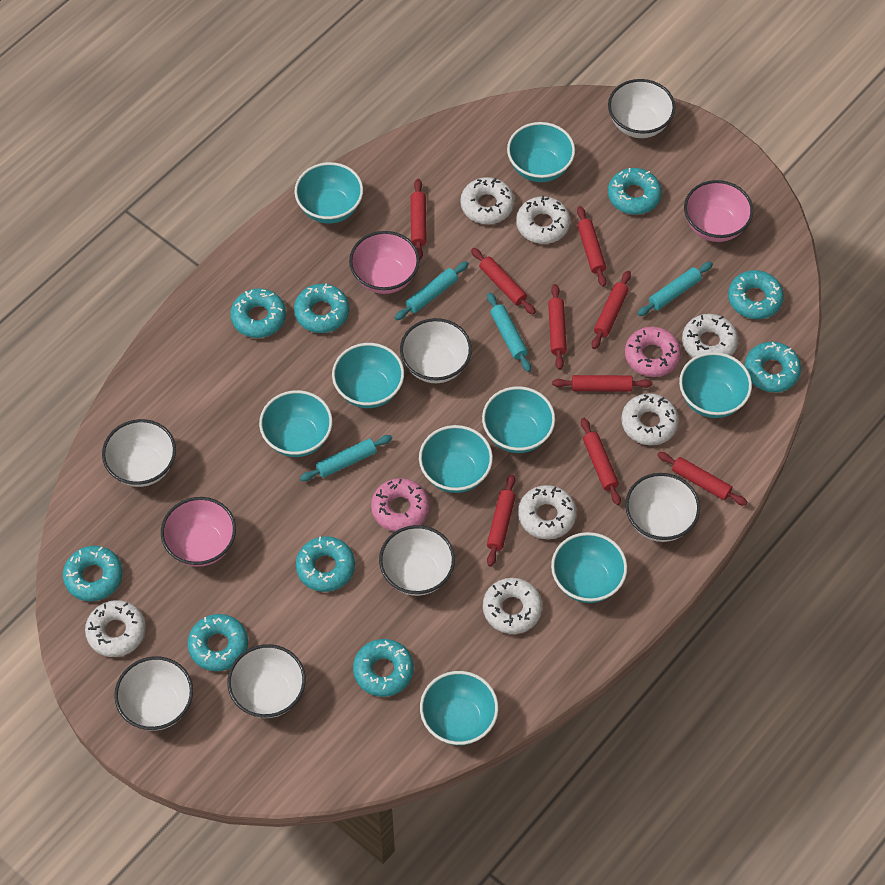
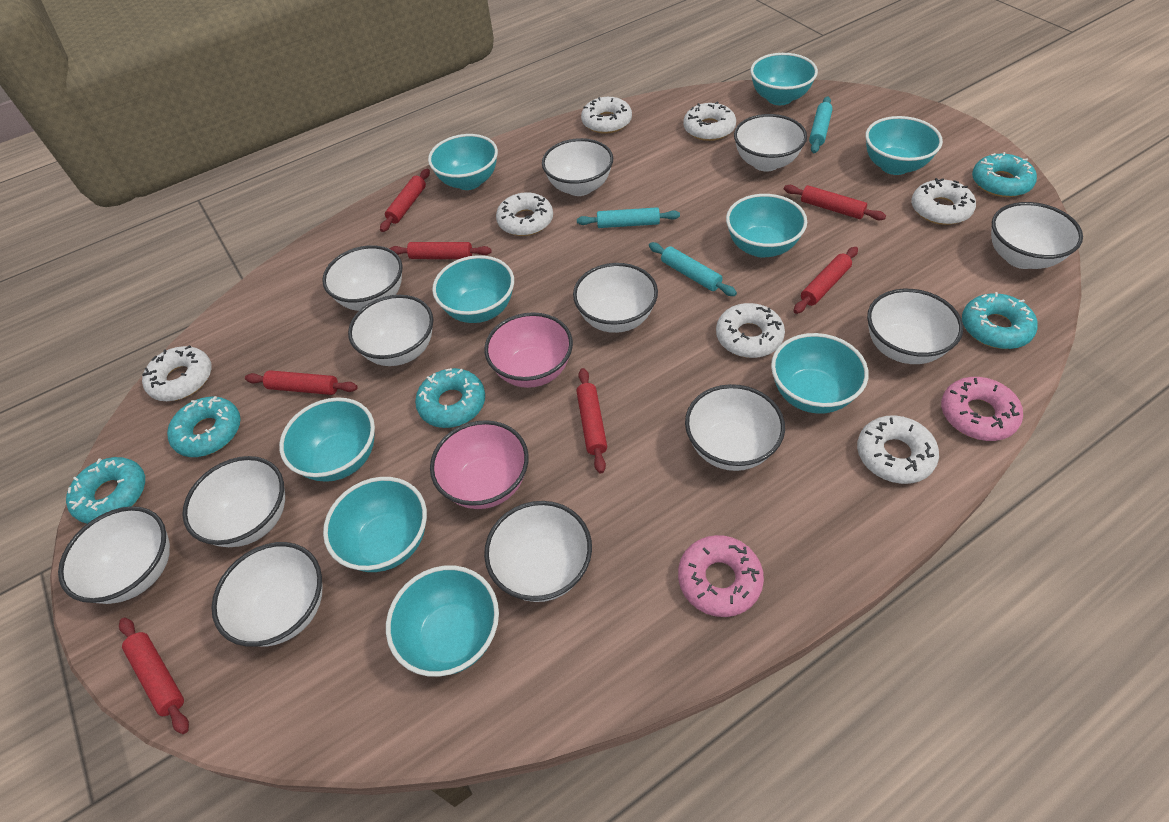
pink bowl: 3 -> 2
red rolling pin: 9 -> 7
turquoise donut: 9 -> 5
turquoise rolling pin: 4 -> 3
white bowl: 7 -> 12

